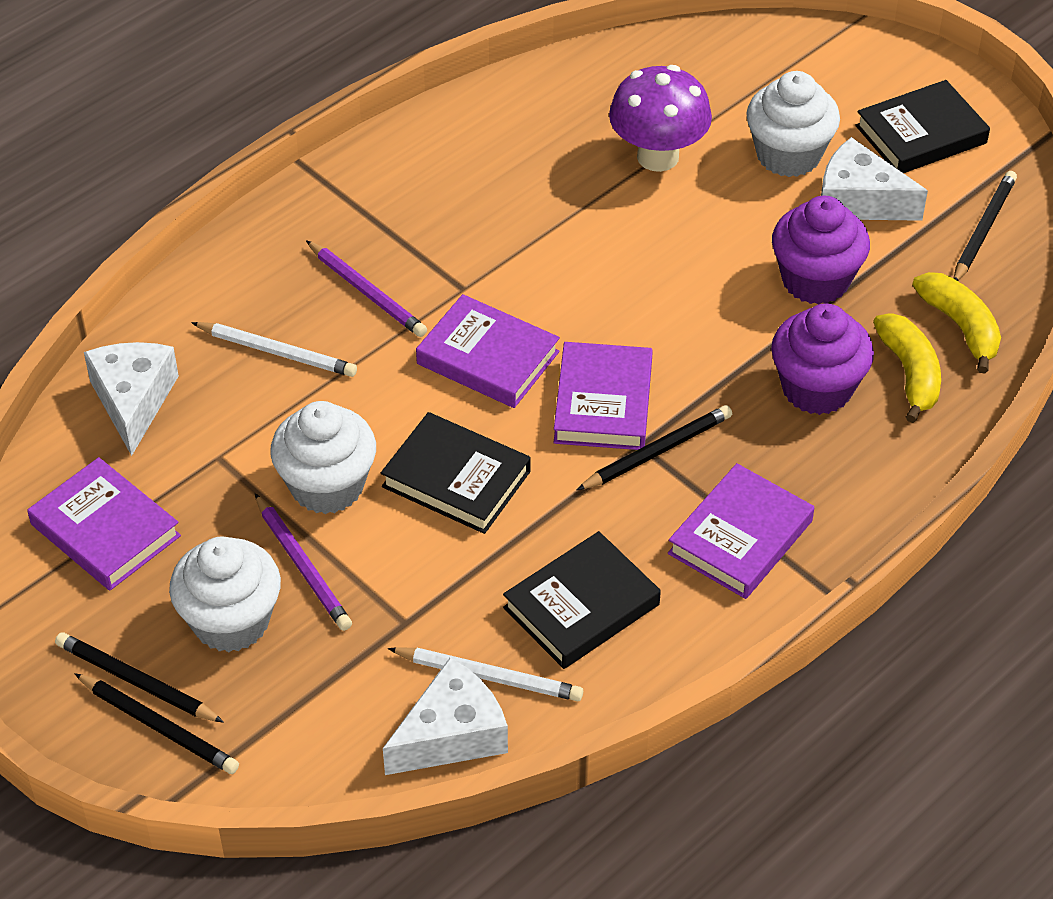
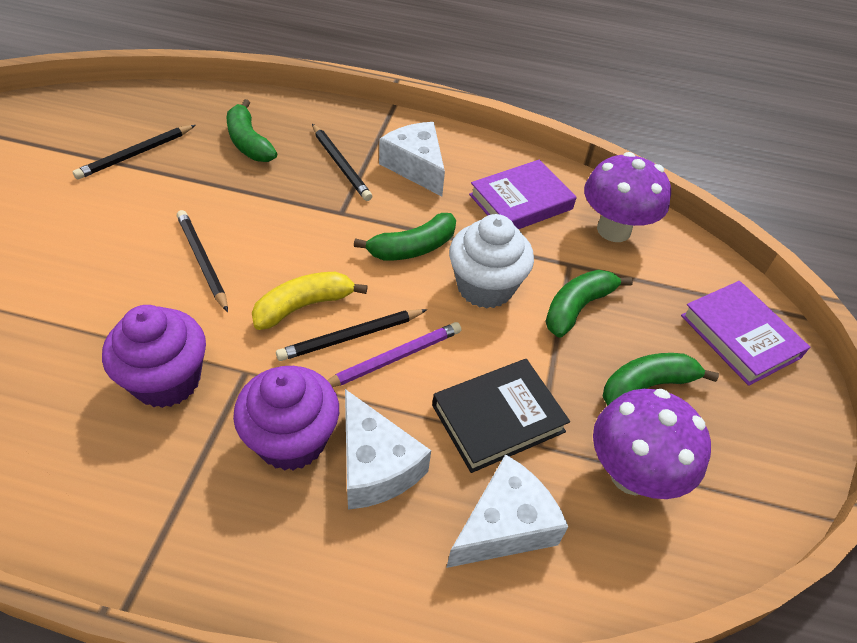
black book: 3 -> 1
green banana: 0 -> 4
purple book: 4 -> 2
purple mushroom: 1 -> 2
purple pencil: 2 -> 1
white cupcake: 3 -> 1
white pencil: 2 -> 0
yellow banana: 2 -> 1

